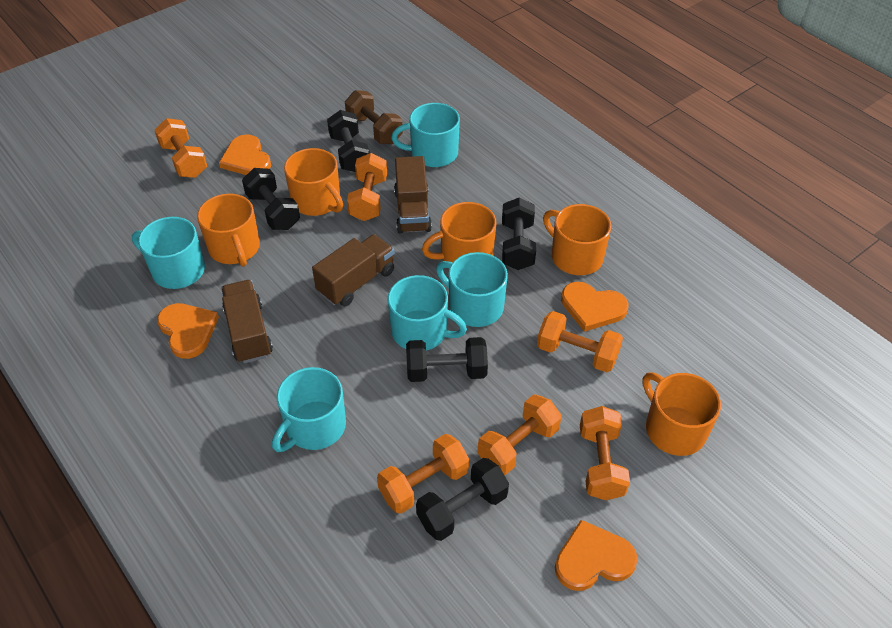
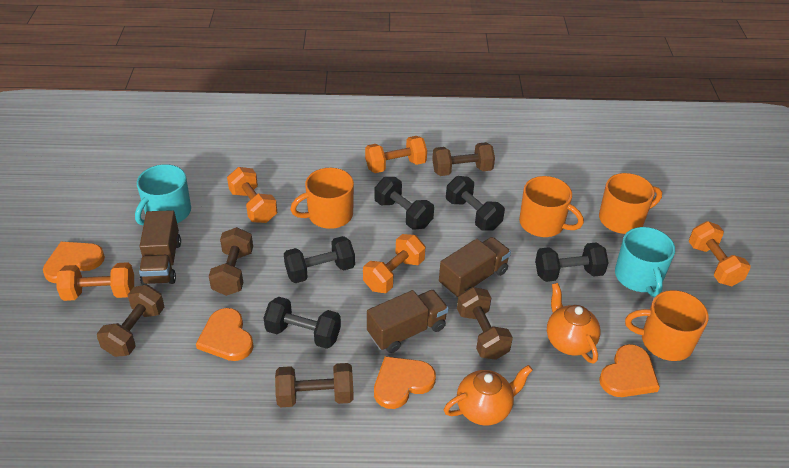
brown dumbbell: 1 -> 5
orange dumbbell: 6 -> 5
orange mug: 5 -> 4
orange teapot: 0 -> 2
turquoise mug: 5 -> 2

